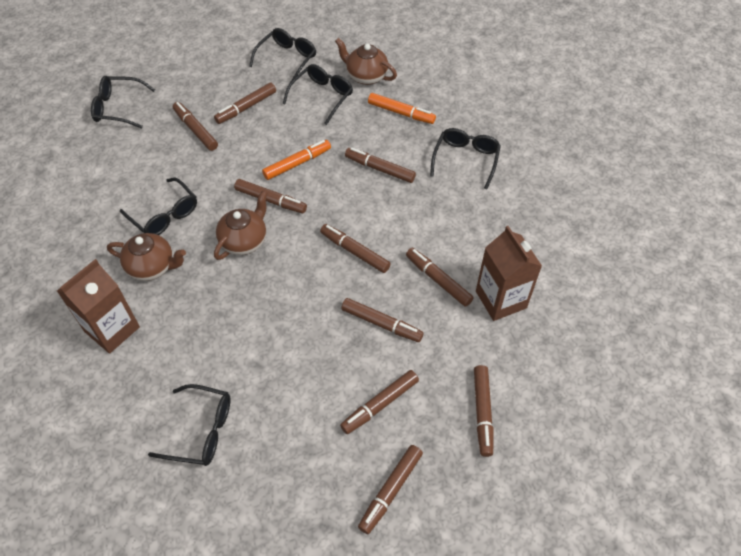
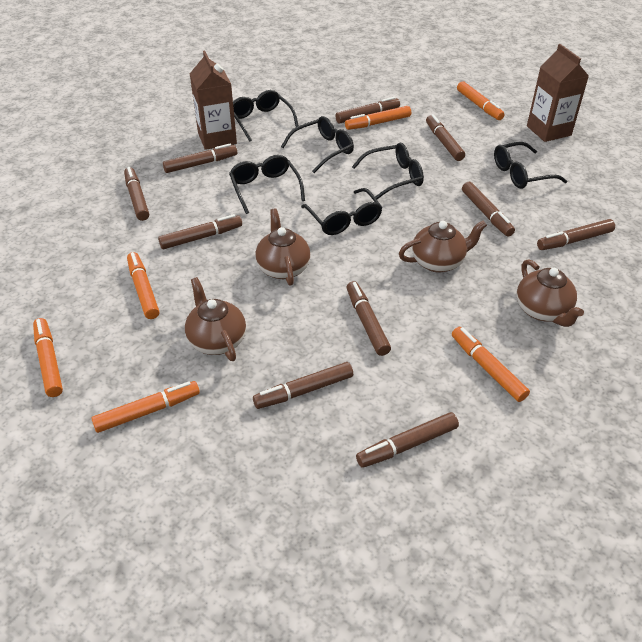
brown teapot: 3 -> 4
orange marker: 2 -> 6

